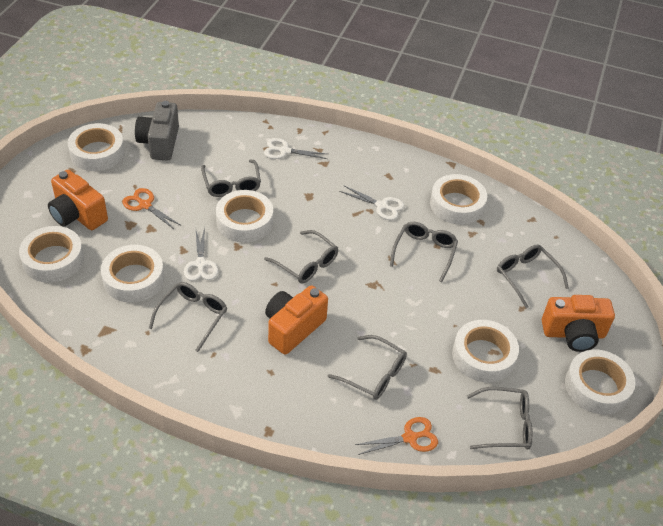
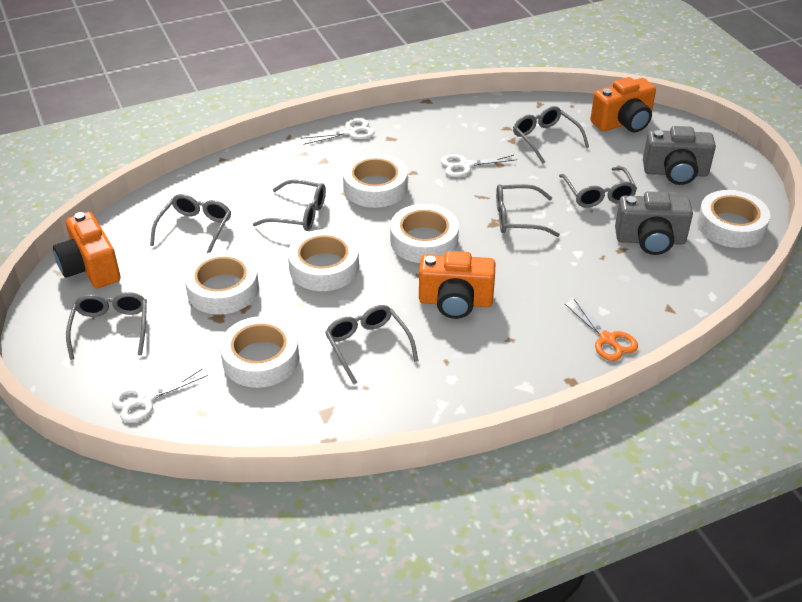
grey camera: 1 -> 2
orange scissors: 2 -> 1
white tape: 7 -> 6

